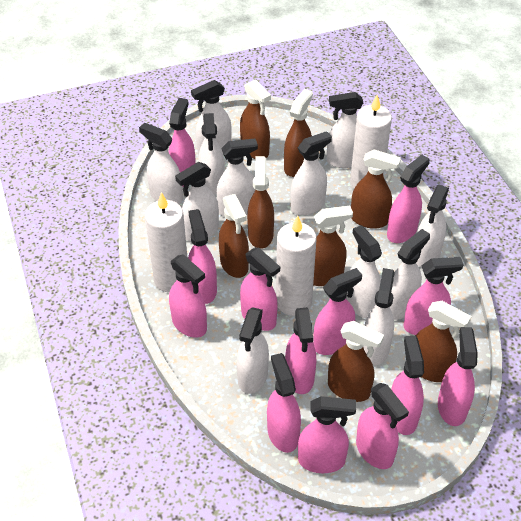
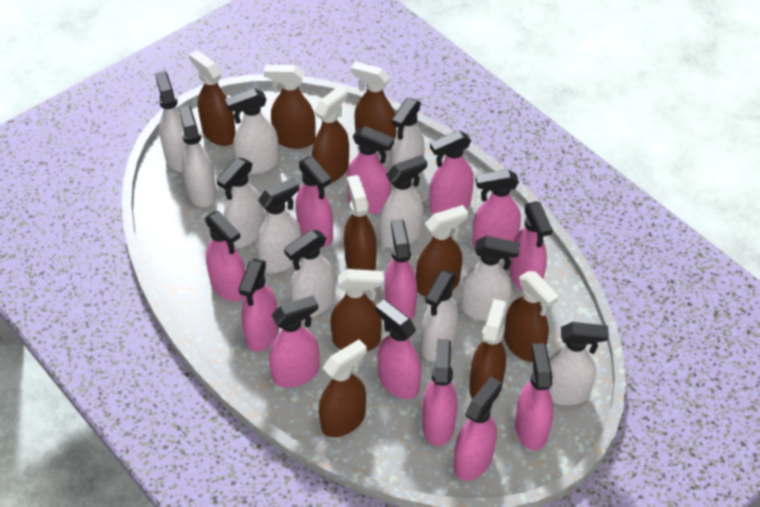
brown spray bottle: 8 -> 10
white candle: 3 -> 0
white spray bottle: 12 -> 11

